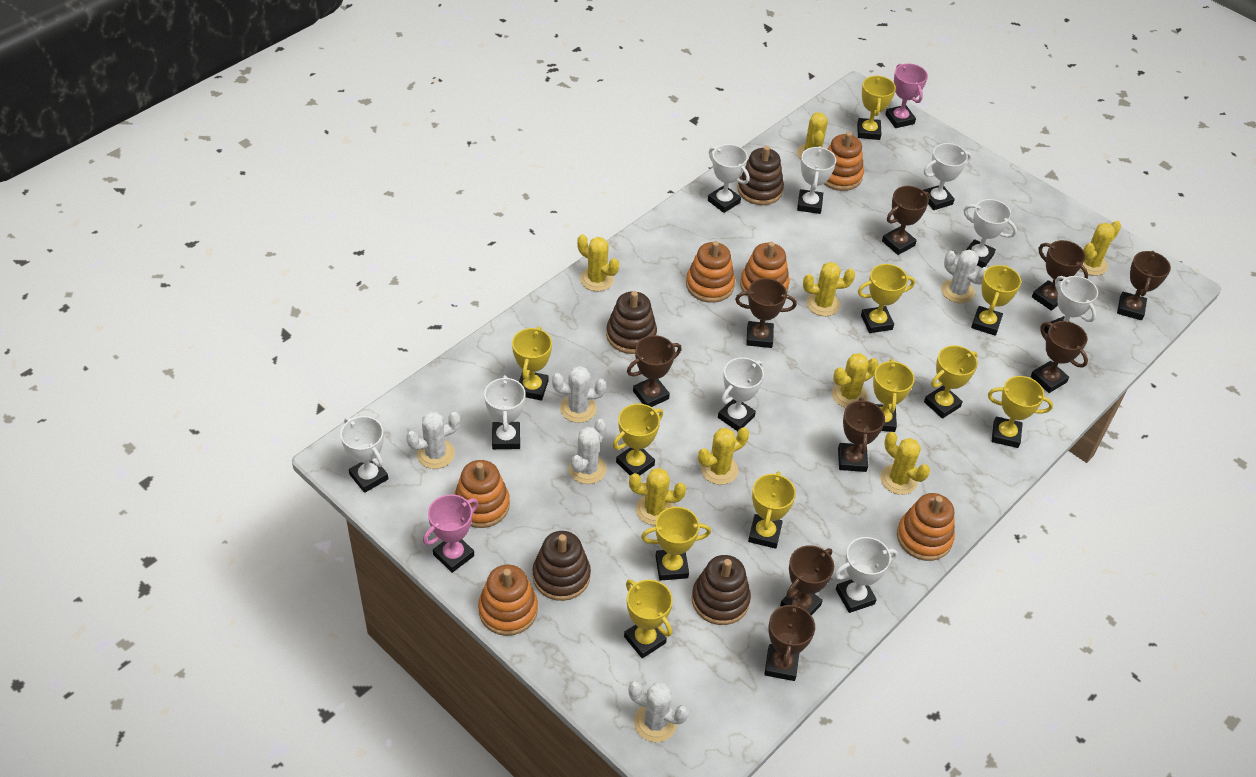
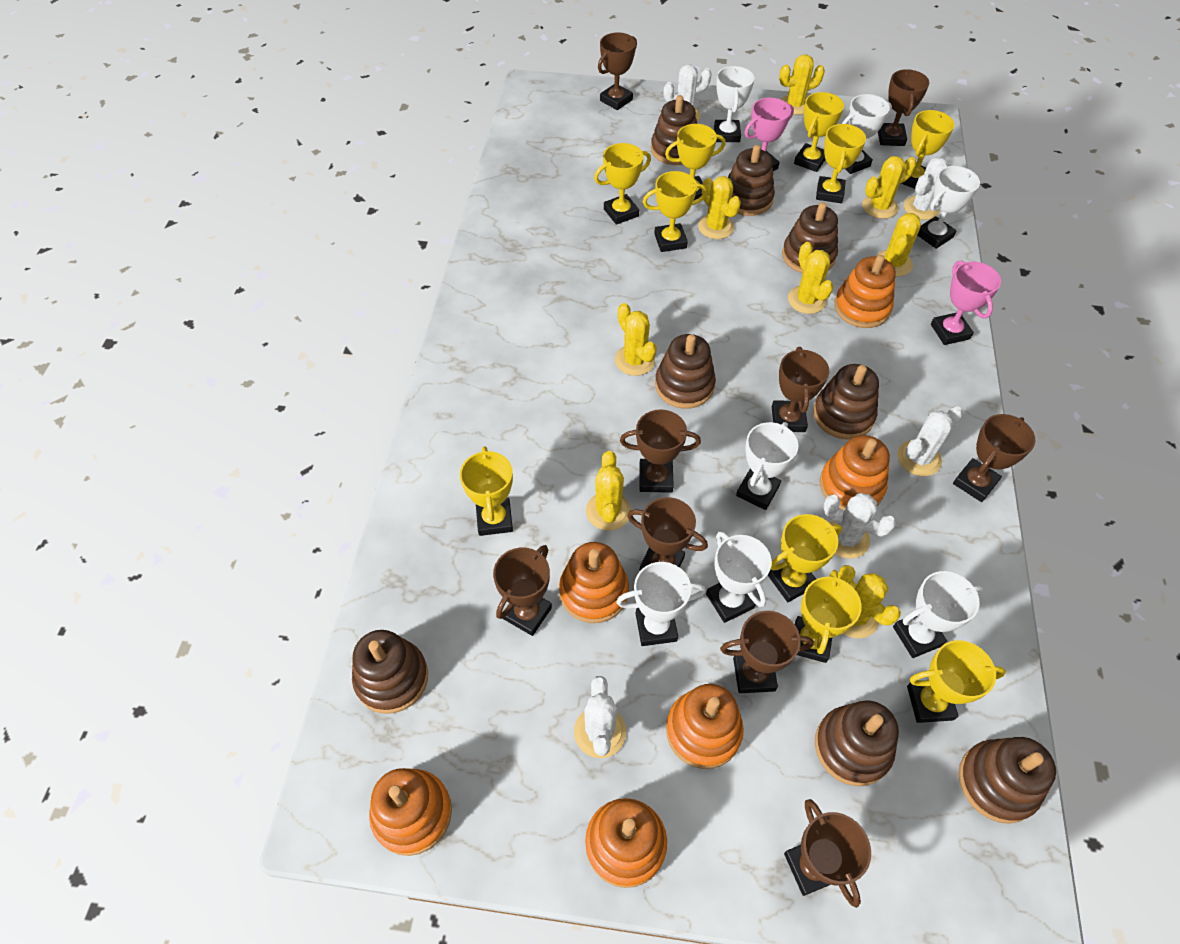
brown stacking toy: 4 -> 8
white trophy: 9 -> 7
yellow trophy: 11 -> 10

